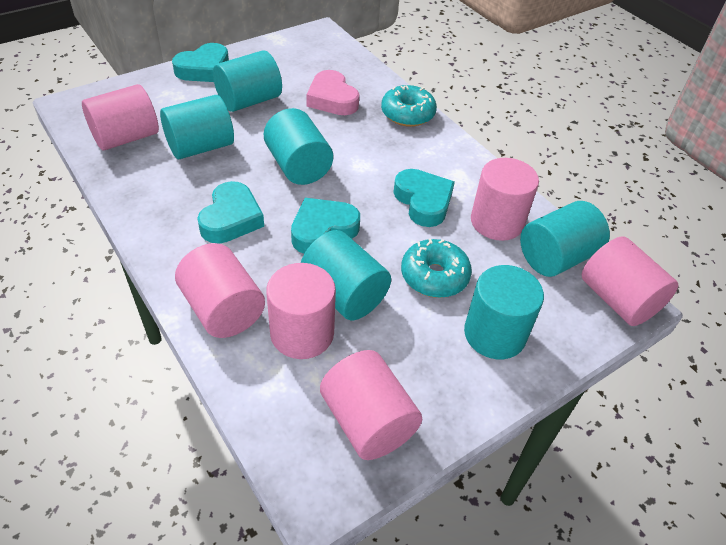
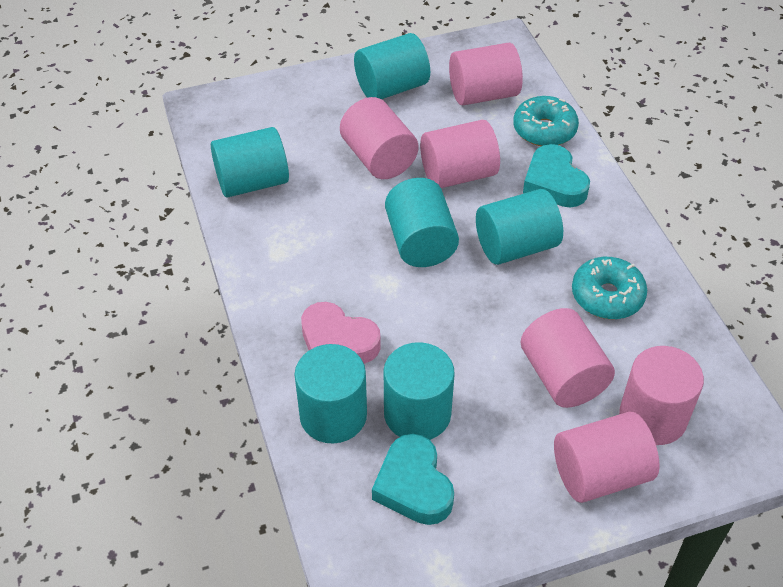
turquoise heart: 4 -> 2

